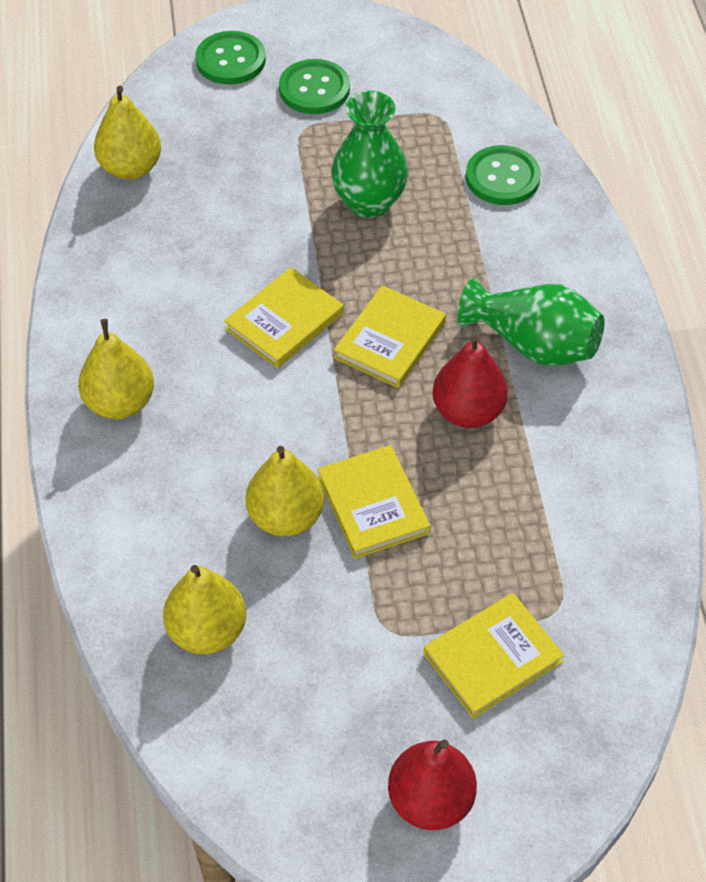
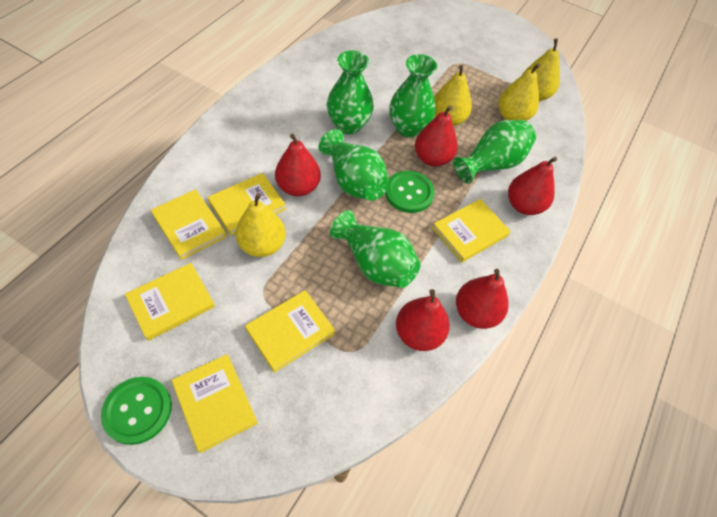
green button: 3 -> 2
green vase: 2 -> 5
red pear: 2 -> 5
yellow book: 4 -> 6

